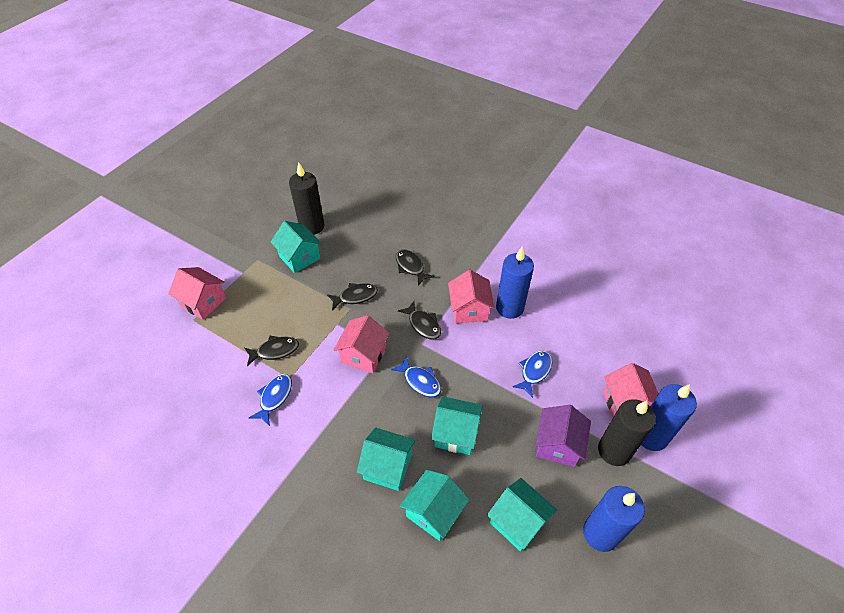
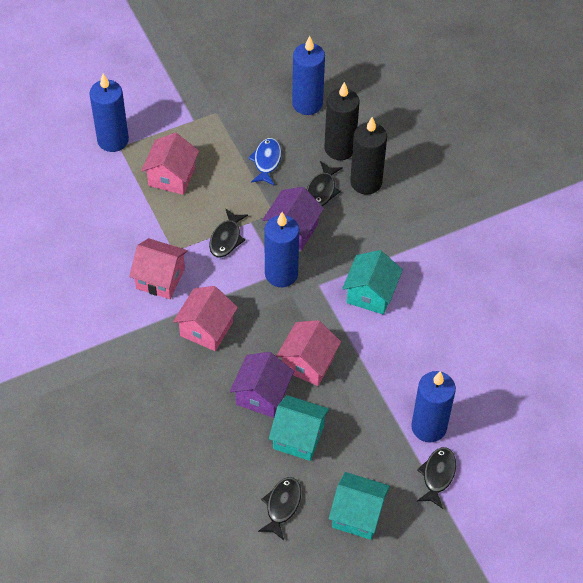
blue candle: 3 -> 4
blue fish: 3 -> 1
purple house: 1 -> 2
turquoise house: 5 -> 3

